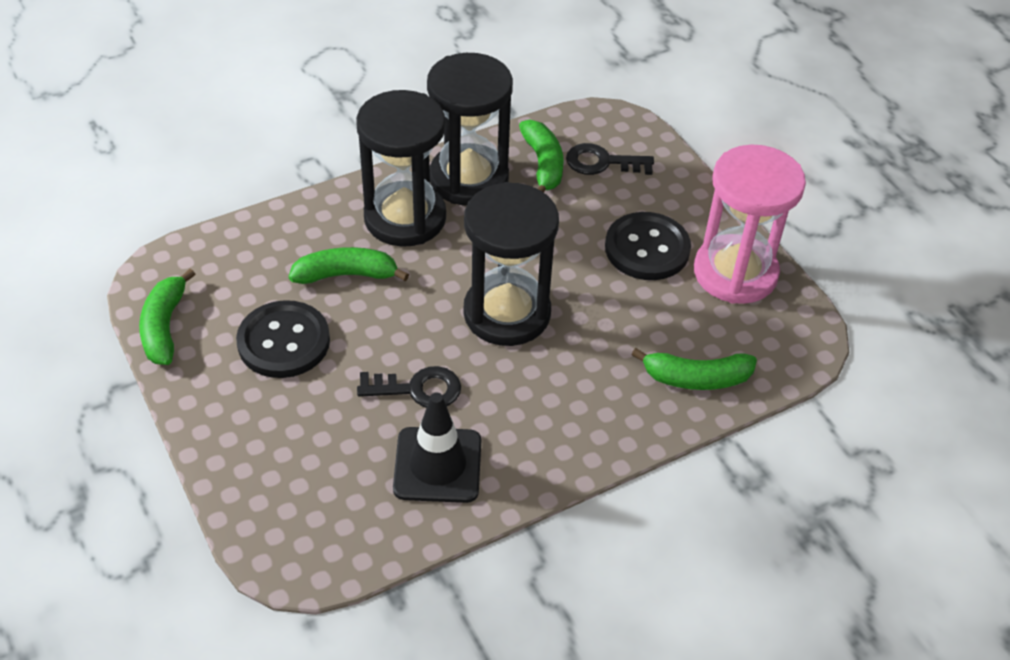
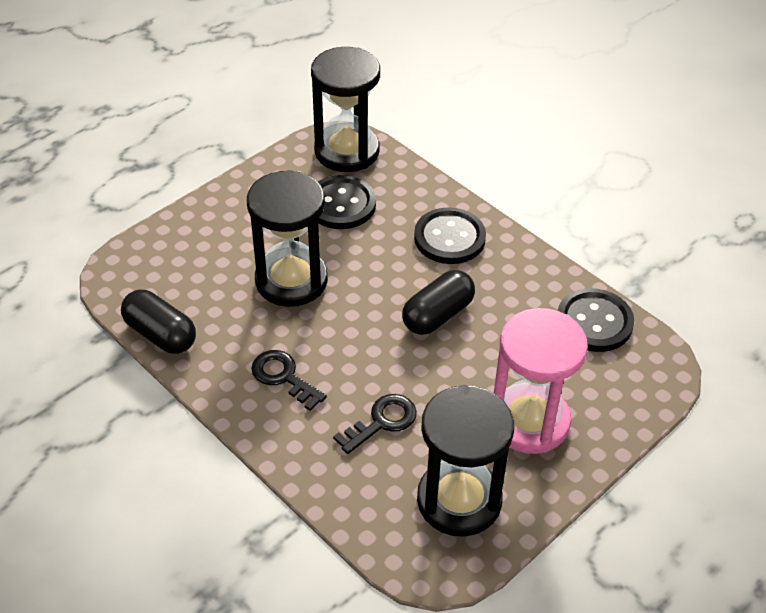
black button: 2 -> 3
black capsule: 0 -> 2
black traffic cone: 1 -> 0
green banana: 4 -> 0

